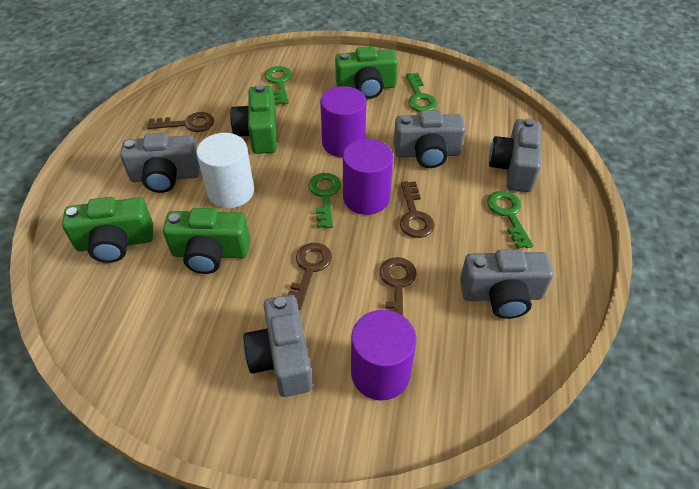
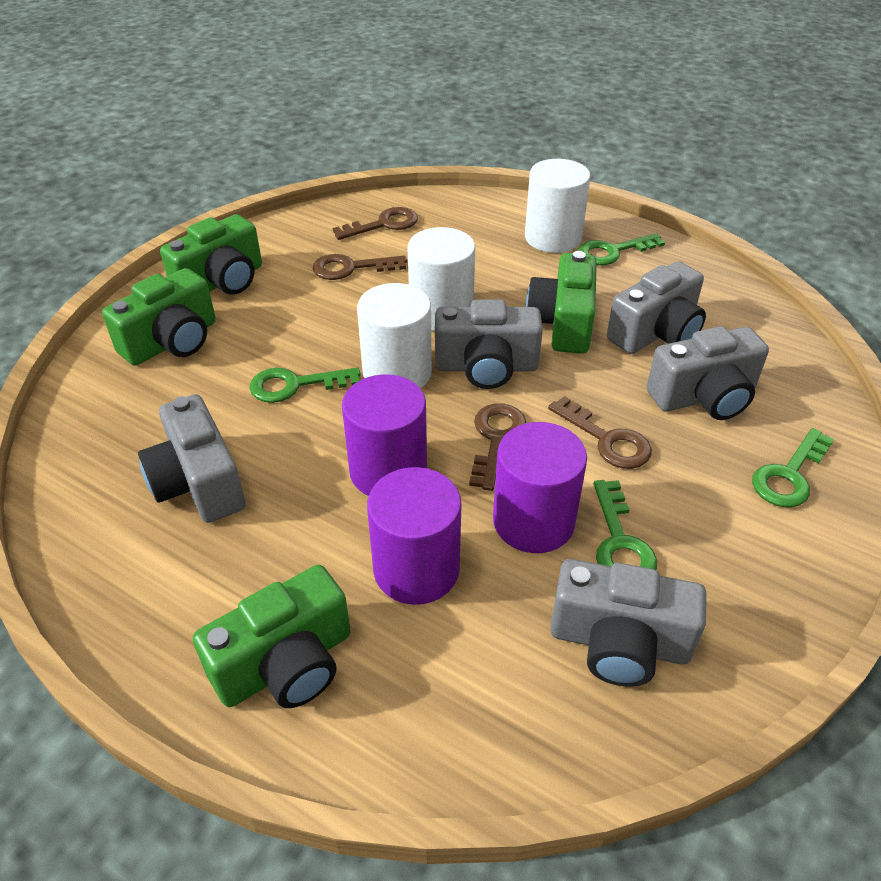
white cylinder: 1 -> 3

